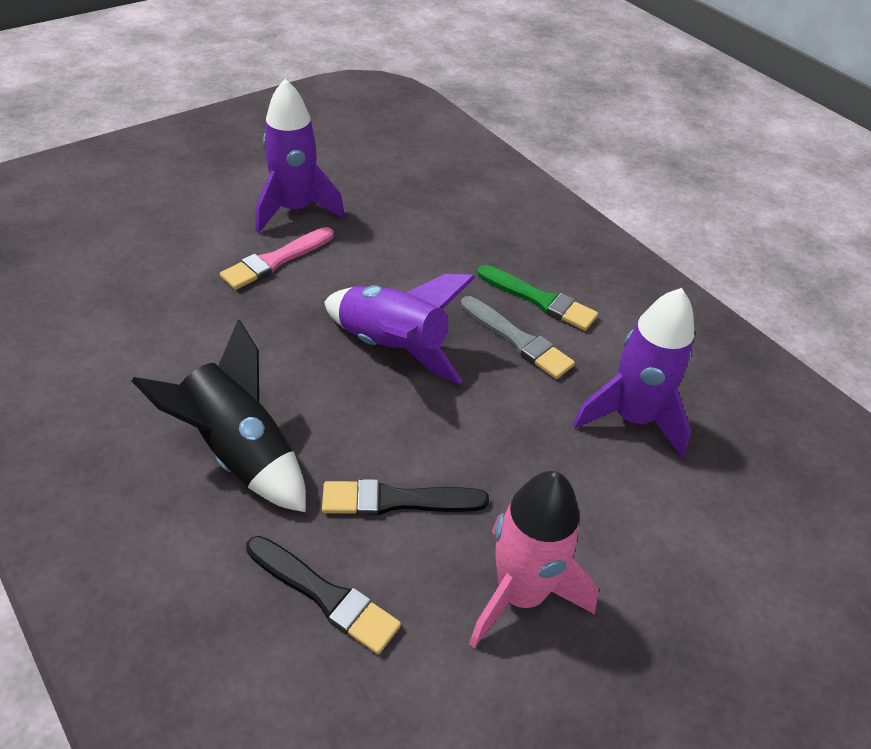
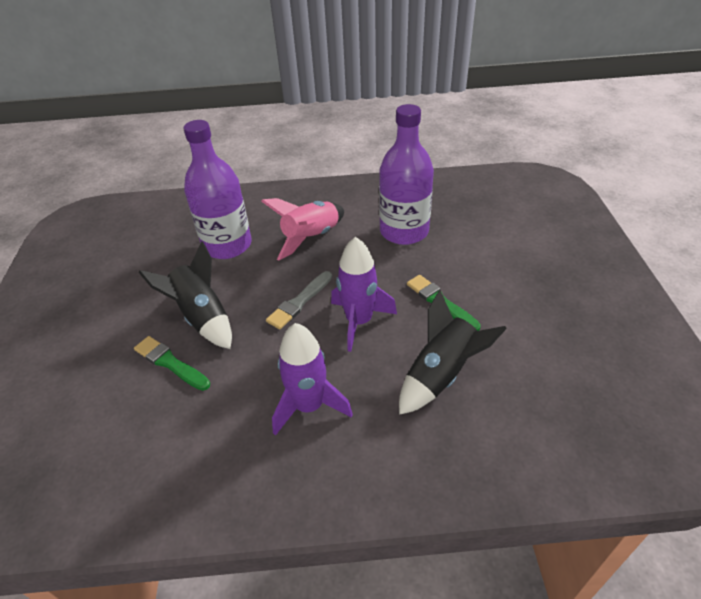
black brush: 2 -> 0
black rocket: 1 -> 2
green brush: 1 -> 2
pink brush: 1 -> 0
purple bottle: 0 -> 2
purple rocket: 3 -> 2

